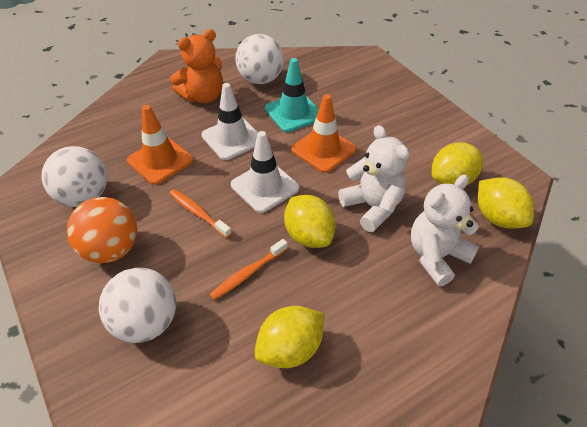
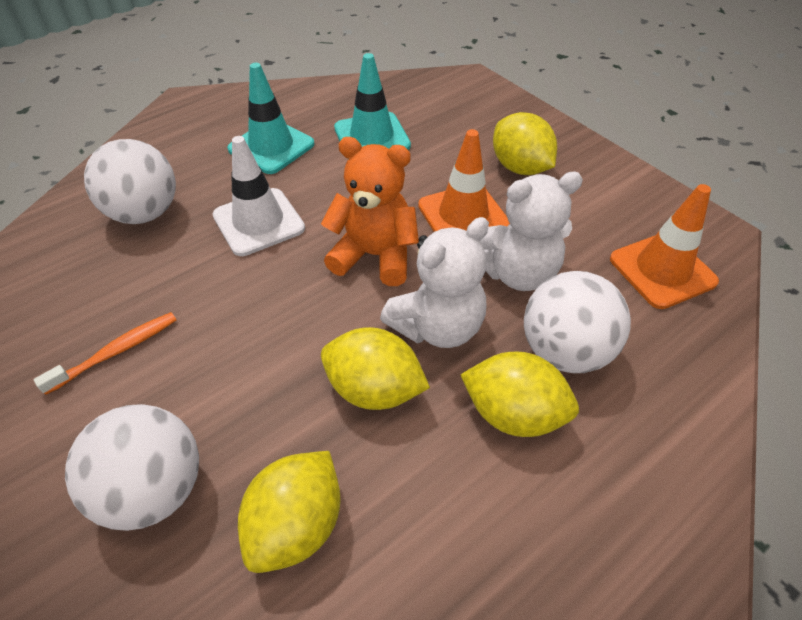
orange ball: 1 -> 0
orange toothbrush: 2 -> 1
turquoise traffic cone: 1 -> 2
white traffic cone: 2 -> 1

